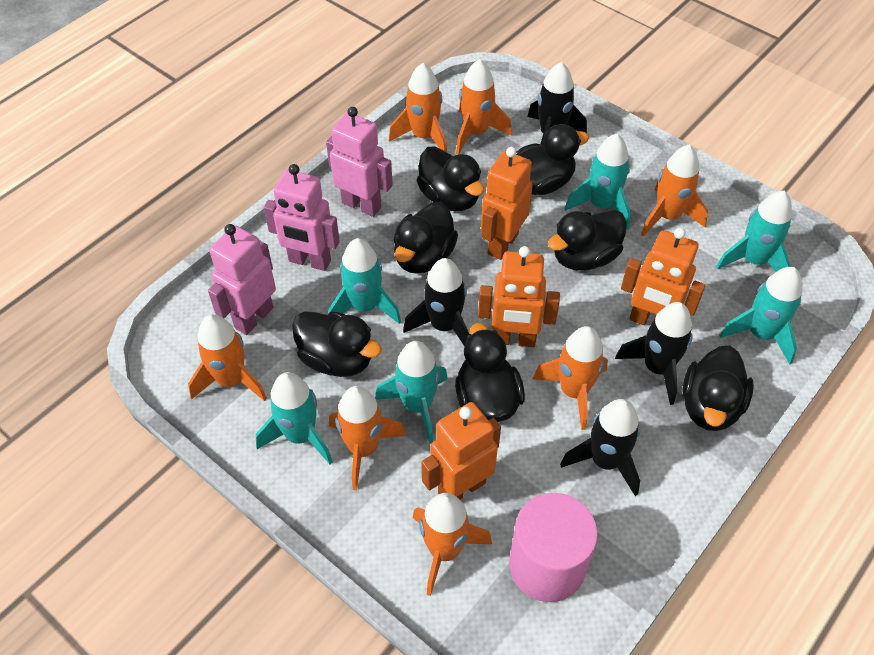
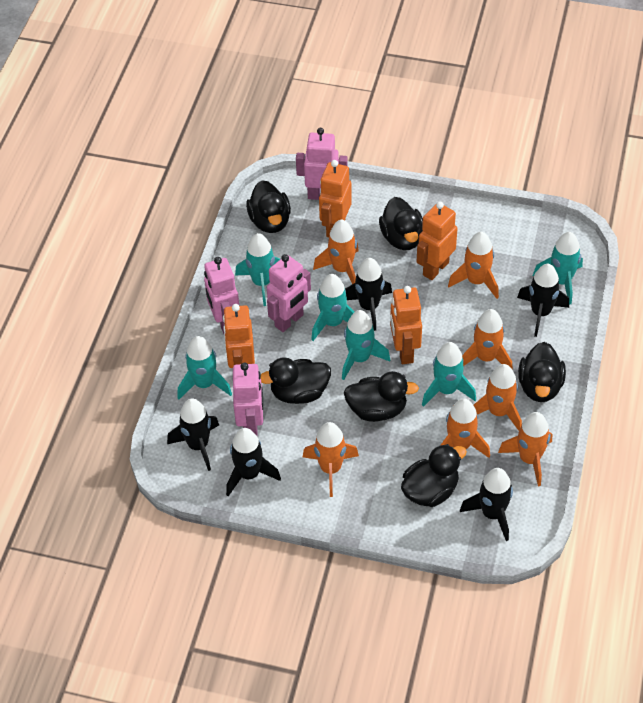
black duck: 7 -> 6
black rocket: 4 -> 5
pink cylinder: 1 -> 0
pink robot: 3 -> 4

